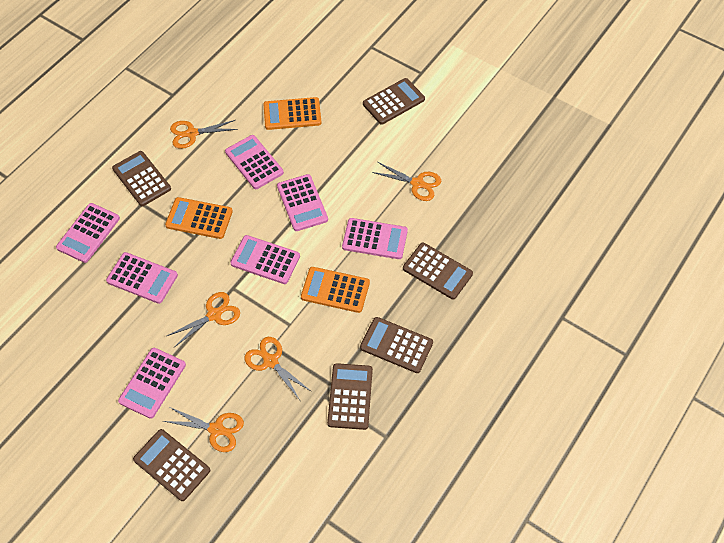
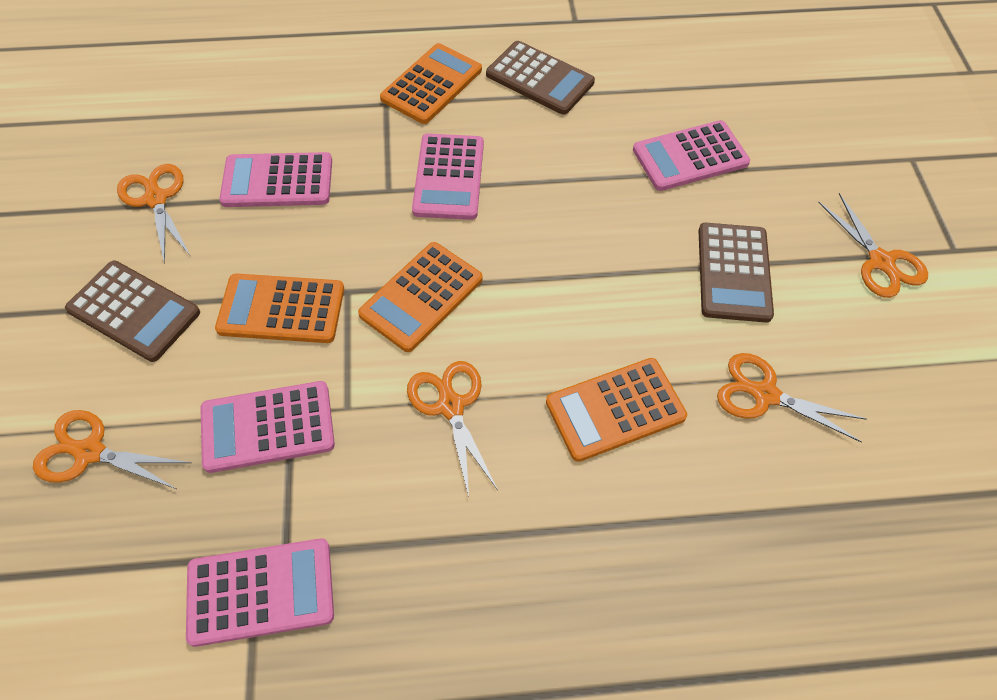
brown calculator: 6 -> 3
orange calculator: 3 -> 4
pink calculator: 7 -> 5

